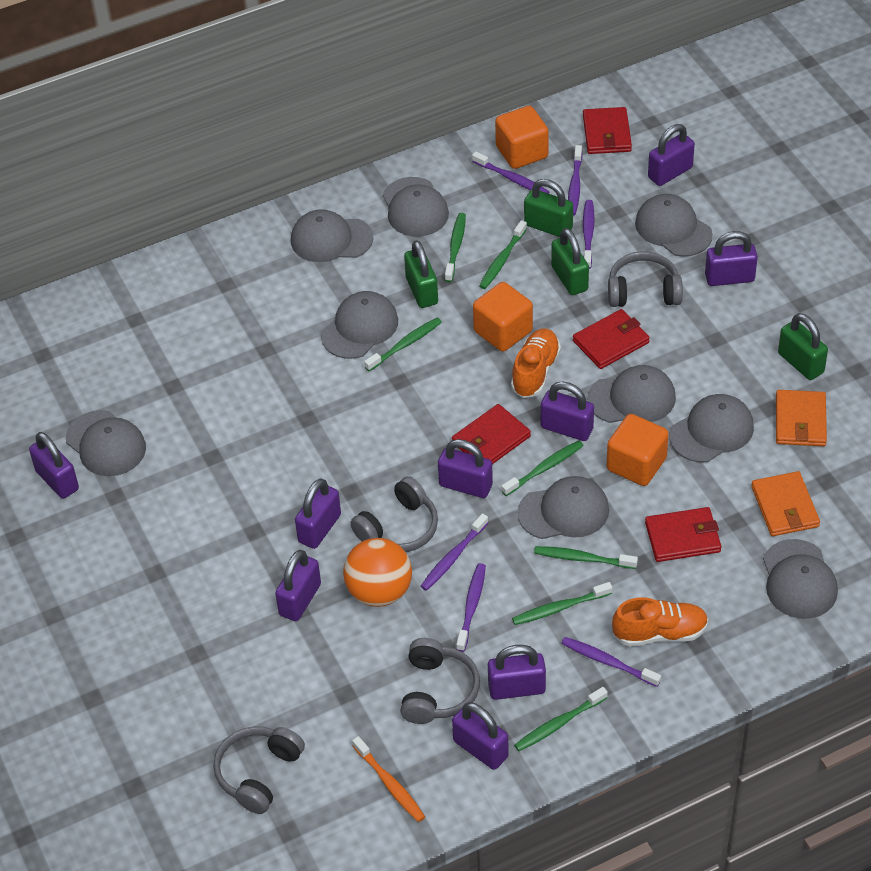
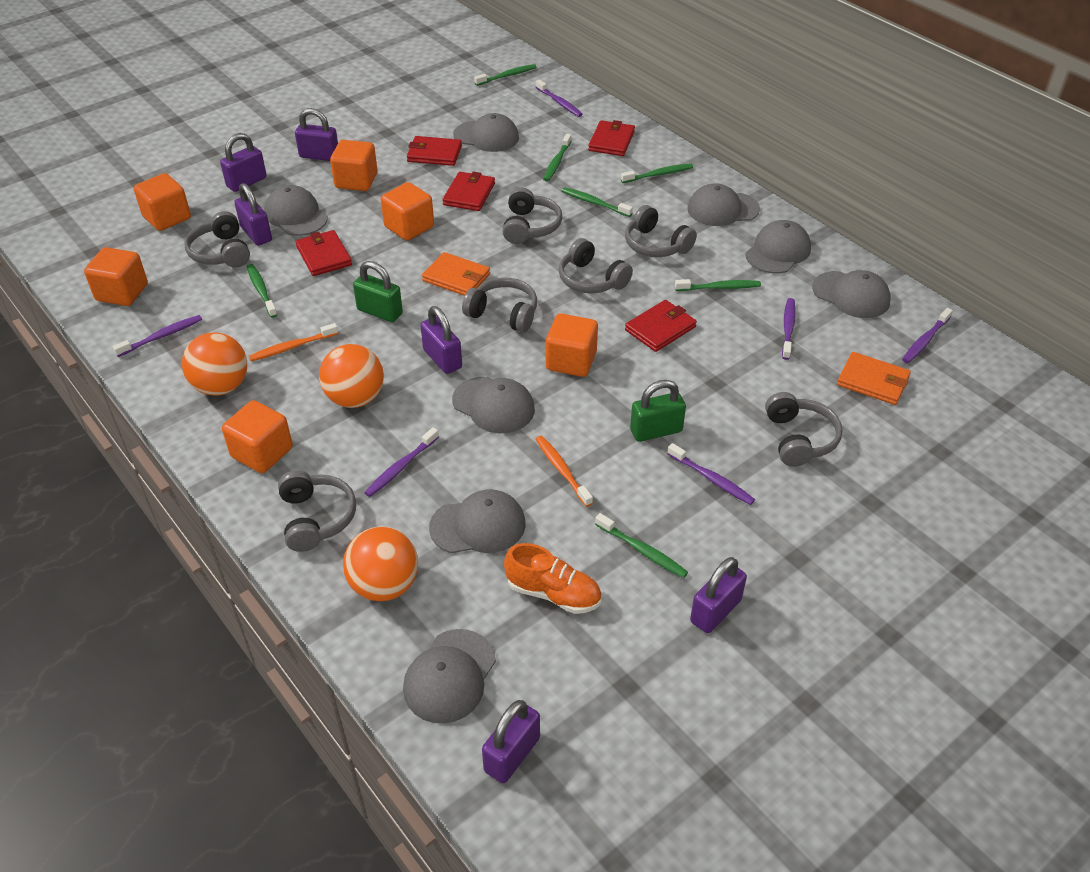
green padlock: 4 -> 2
grey cap: 9 -> 8
grey headphones: 4 -> 7
orange ball: 1 -> 3
orange cube: 3 -> 6
orange shoe: 2 -> 1
orange toothbrush: 1 -> 2
purple padlock: 9 -> 6
red wallet: 4 -> 5

